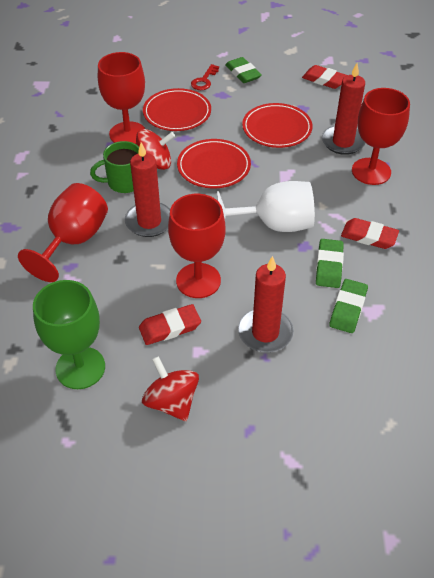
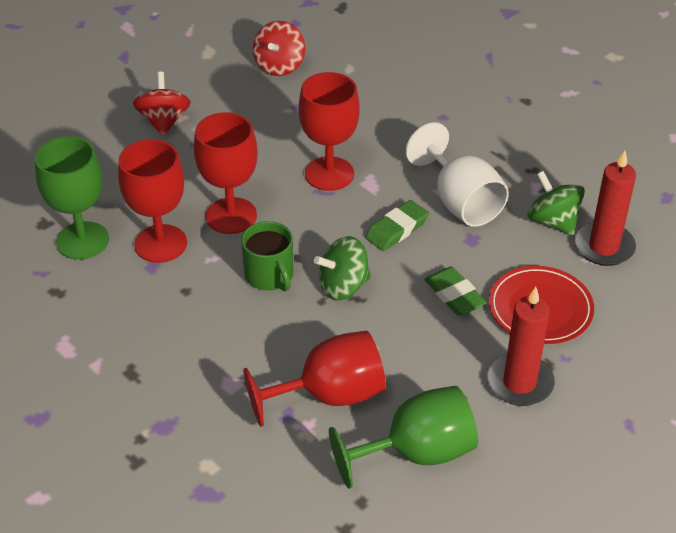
green eraser: 3 -> 2
green goblet: 1 -> 2
green spinning top: 0 -> 2
red candle: 3 -> 2
red eraser: 3 -> 0
red key: 1 -> 0
red plate: 3 -> 1

